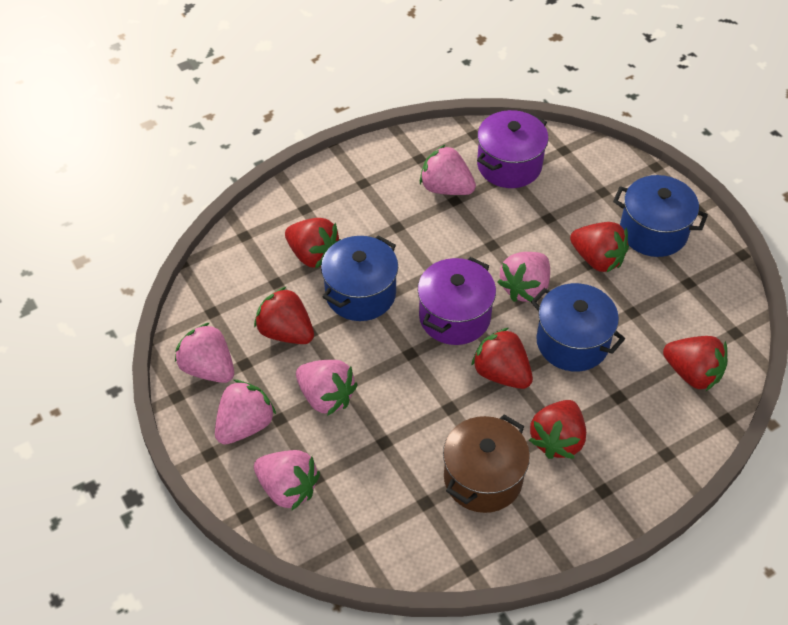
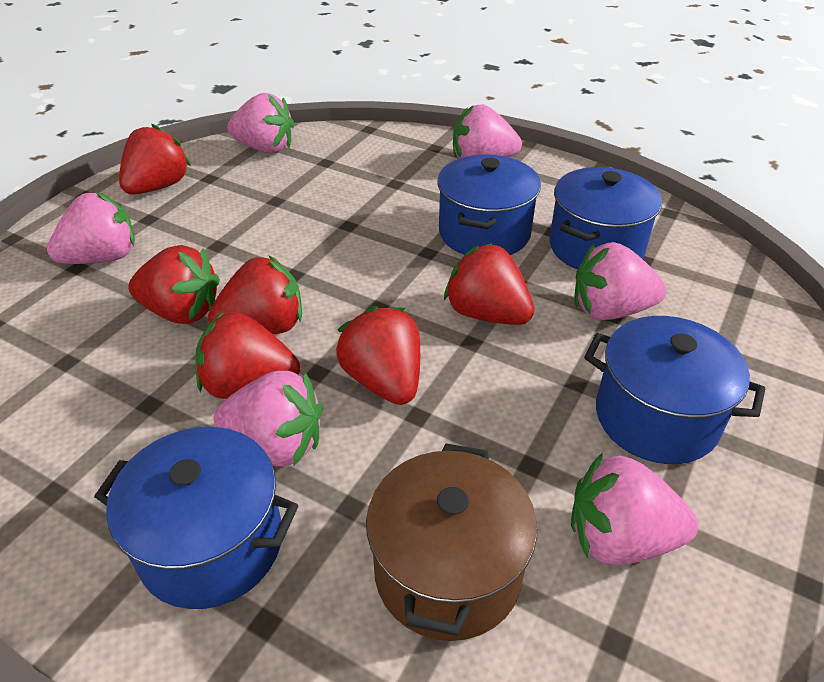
blue pot: 3 -> 4
purple pot: 2 -> 0

